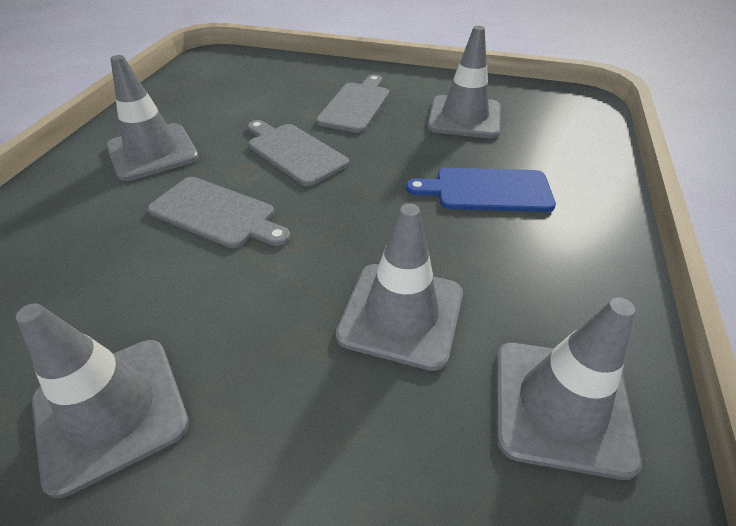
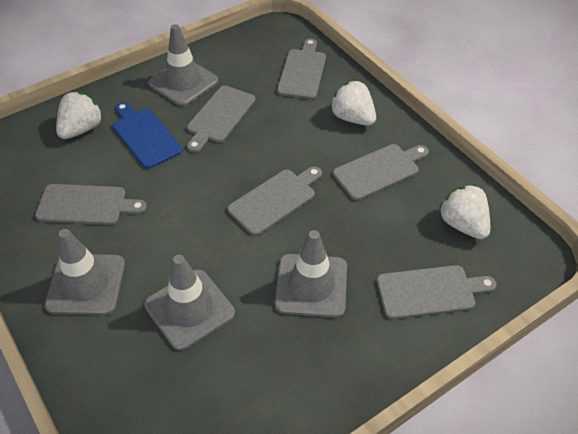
grey cutting board: 3 -> 6
grey traffic cone: 5 -> 4
white strawberry: 0 -> 3

